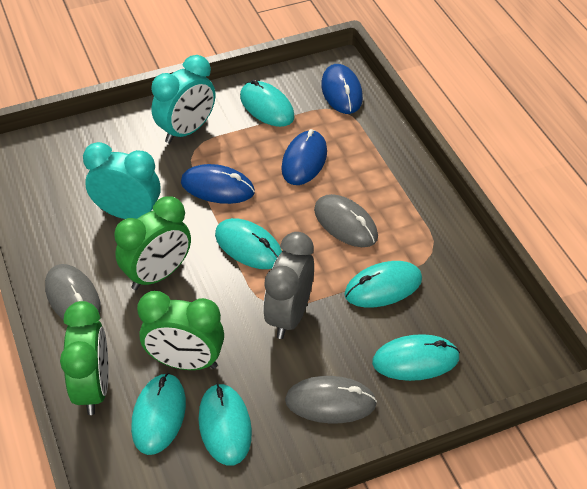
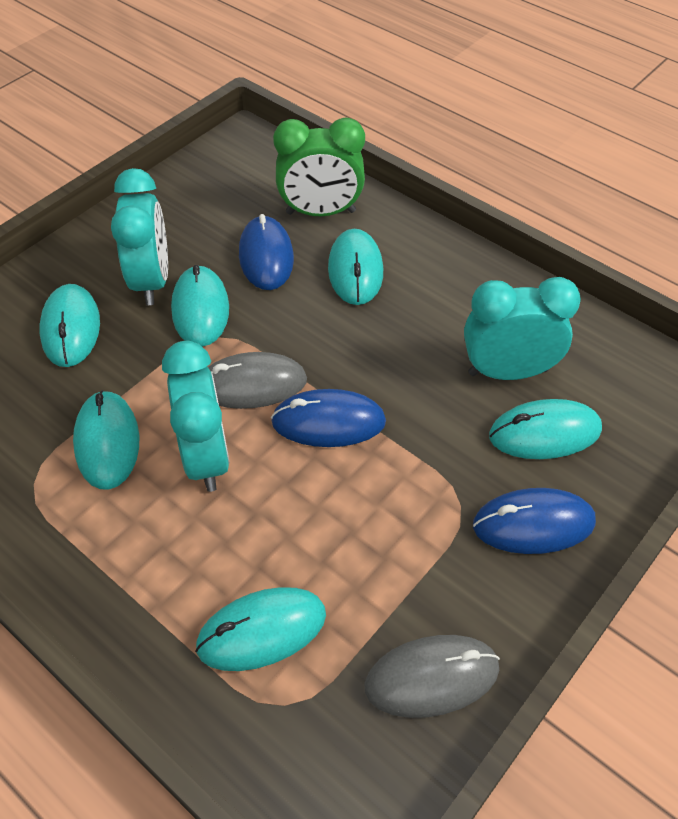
green clock: 3 -> 1
grey clock: 1 -> 0
grey mouse: 3 -> 2
turquoise clock: 2 -> 3

